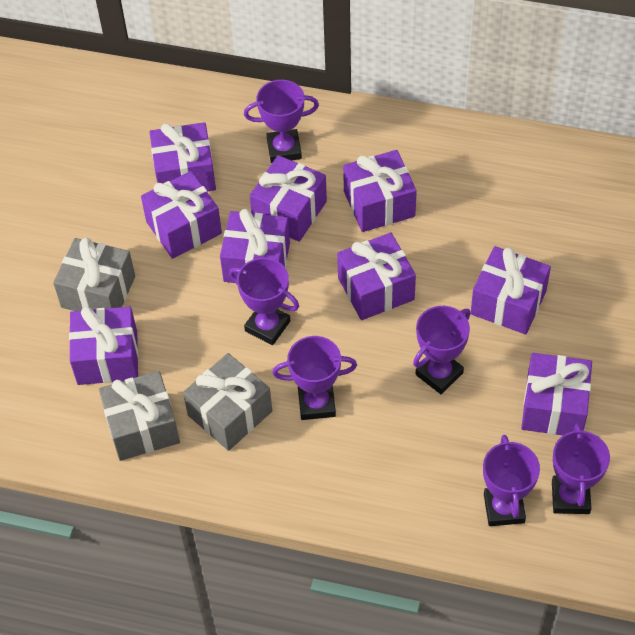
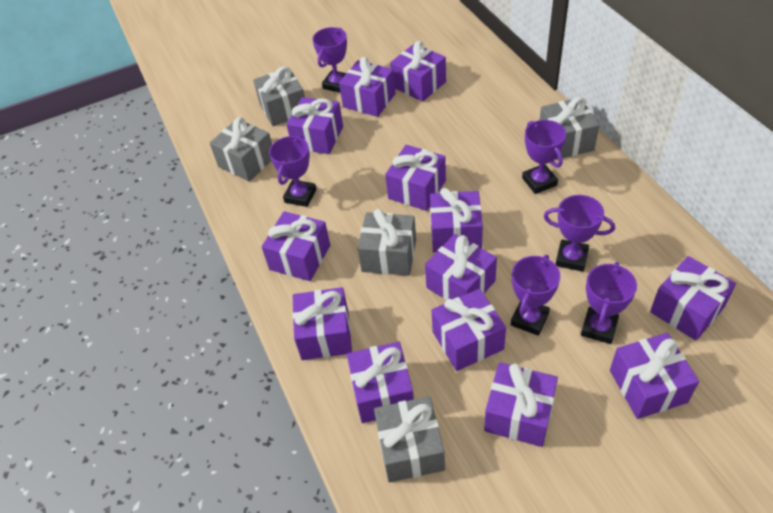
grey gift: 3 -> 5
purple gift: 9 -> 13

